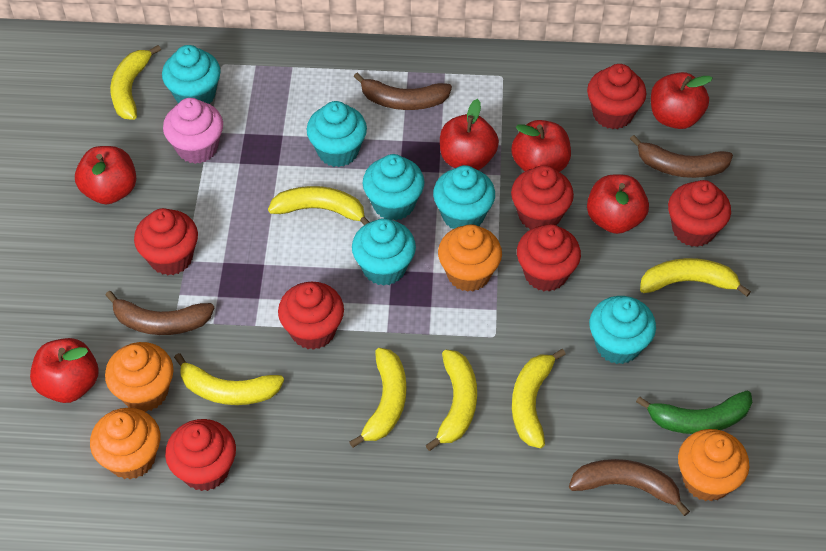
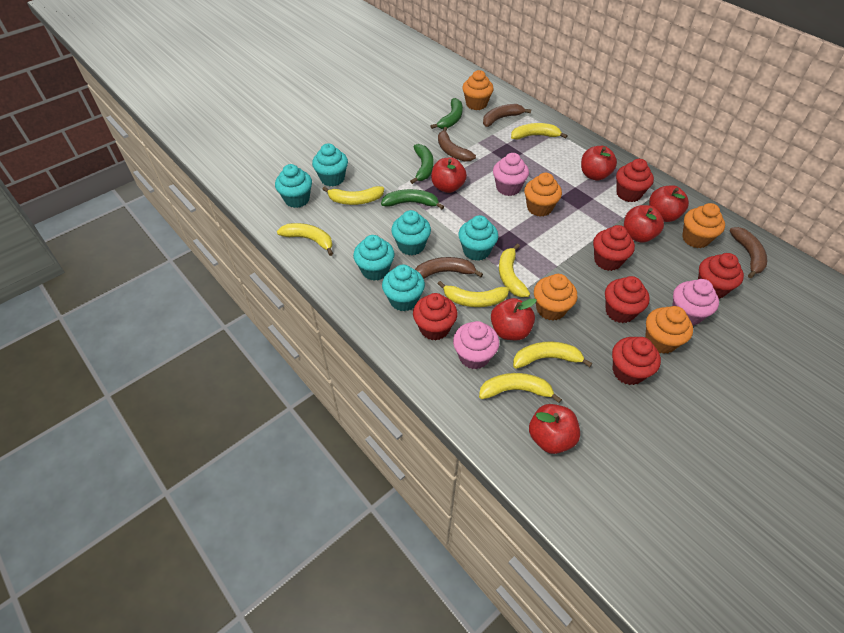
green banana: 1 -> 3
orange cupcake: 4 -> 5
pink cupcake: 1 -> 3
red cupcake: 7 -> 6

